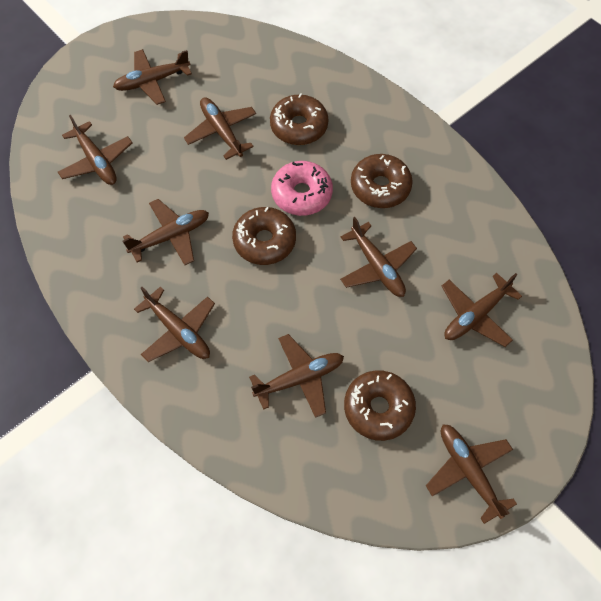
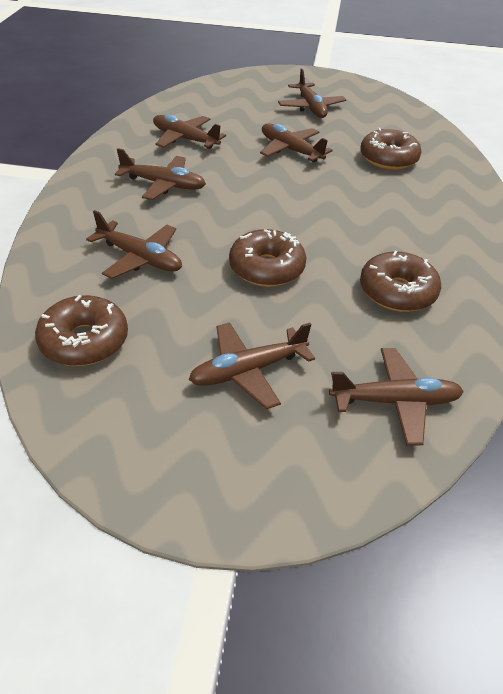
brown plane: 9 -> 7
pink donut: 1 -> 0

